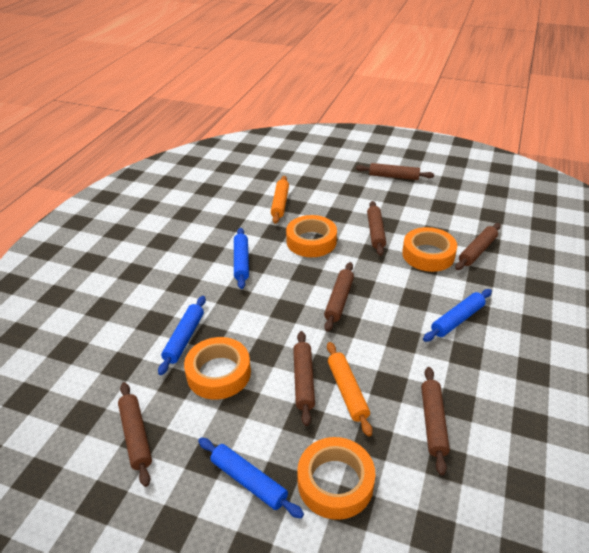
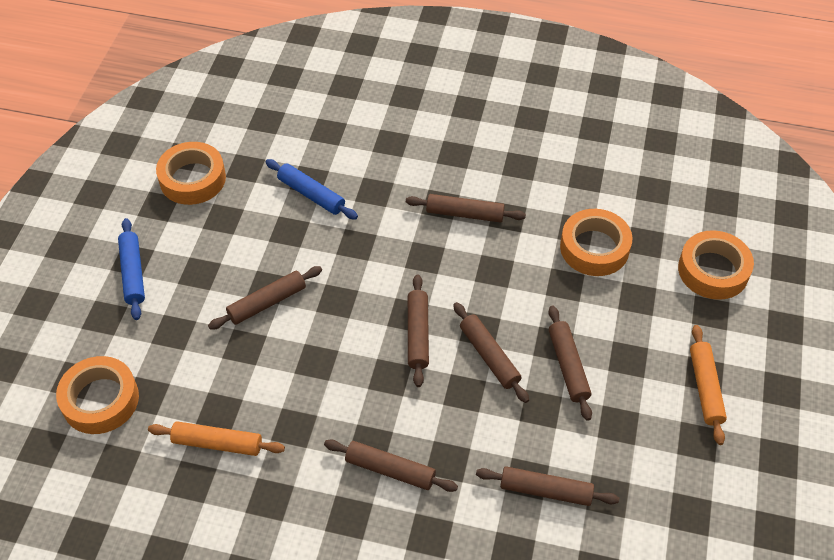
blue rolling pin: 4 -> 2

